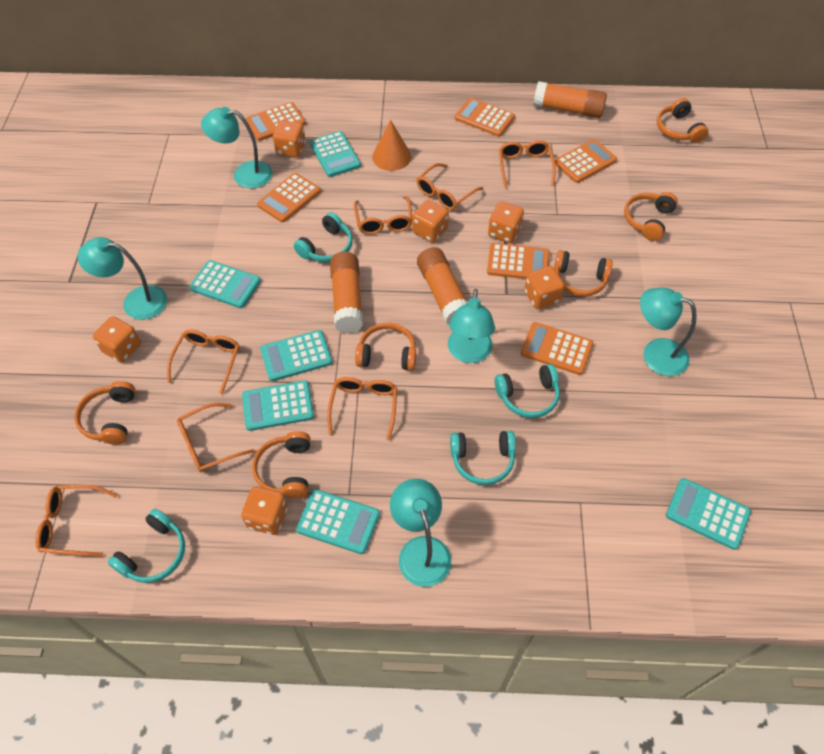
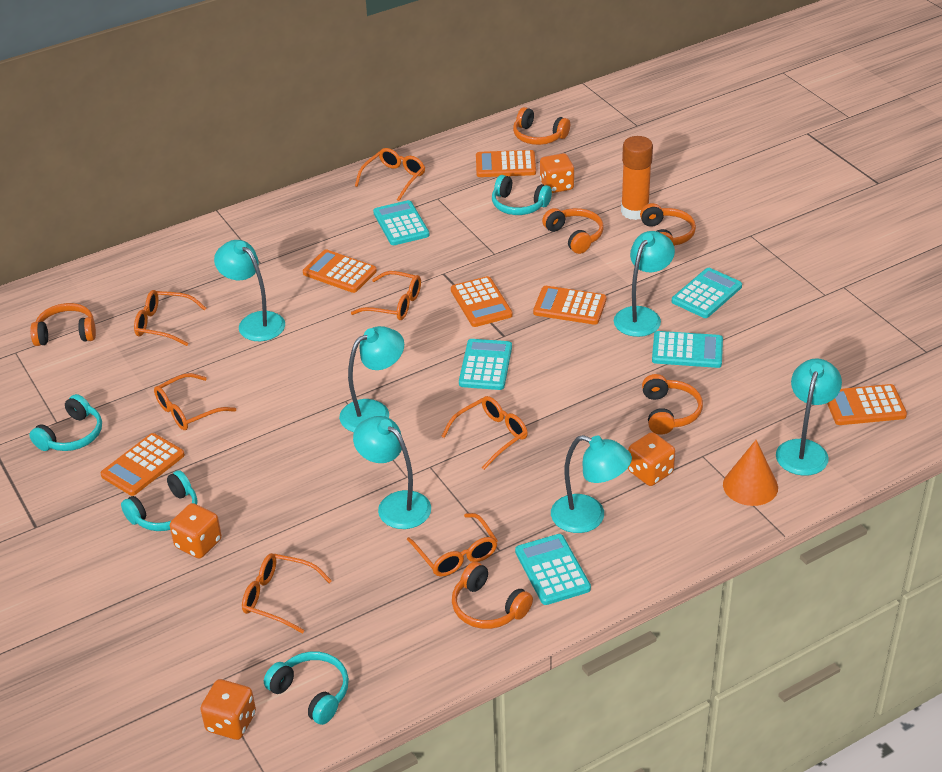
orange dice: 6 -> 4
orange glue stick: 3 -> 1
turquoise calculator: 6 -> 5
turquoise lamp: 5 -> 6

